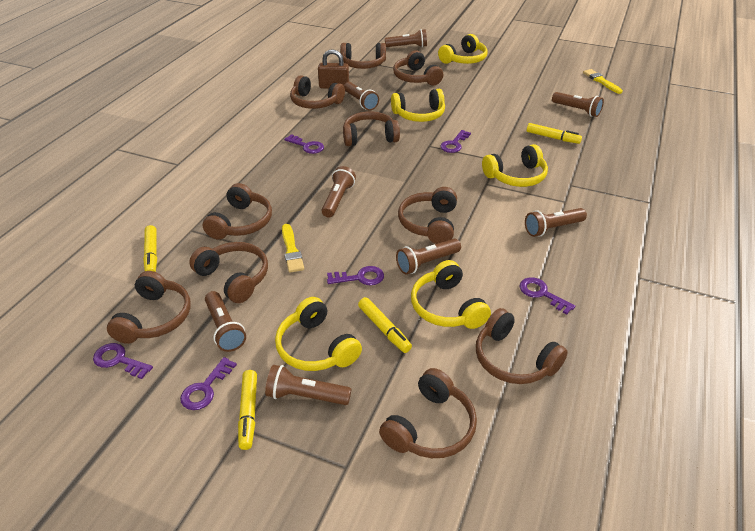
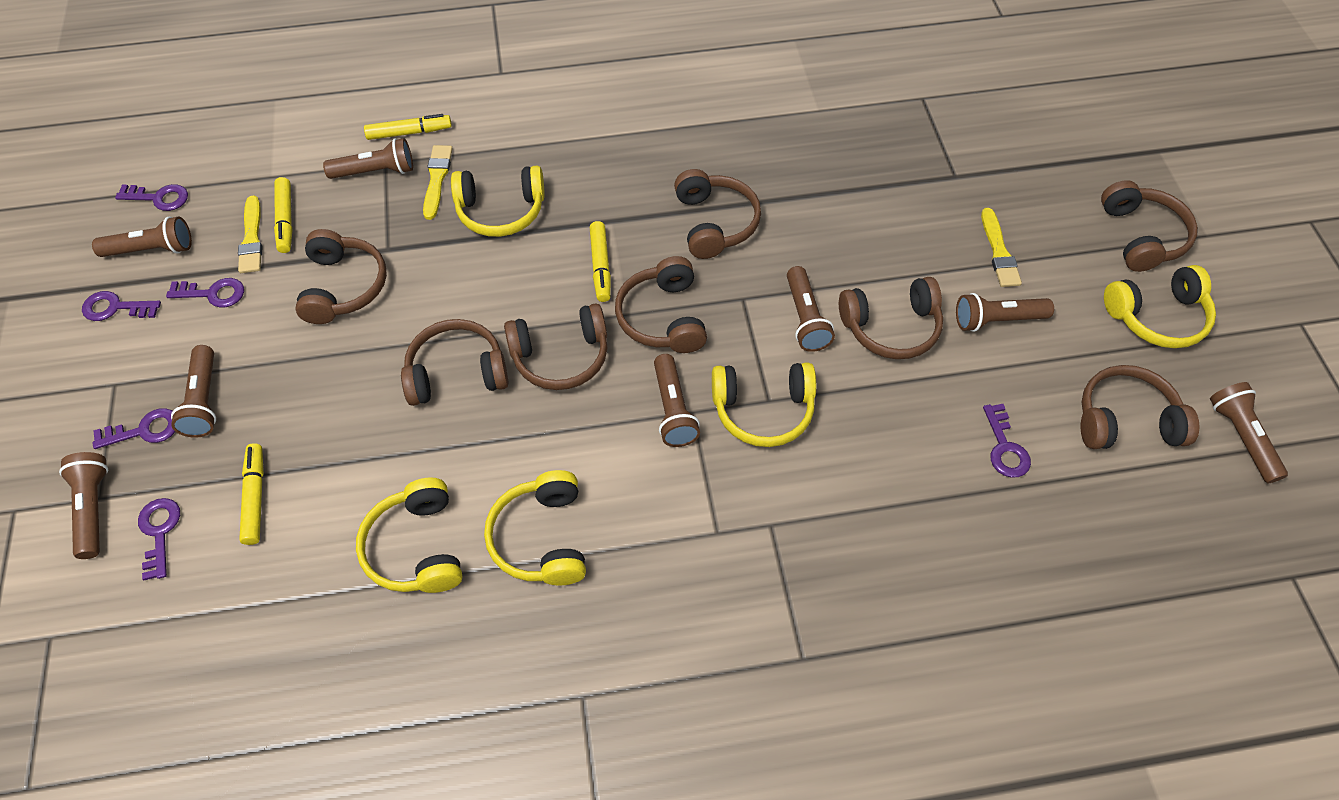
brown headphones: 10 -> 8
brown padlock: 1 -> 0
yellow brush: 2 -> 3

